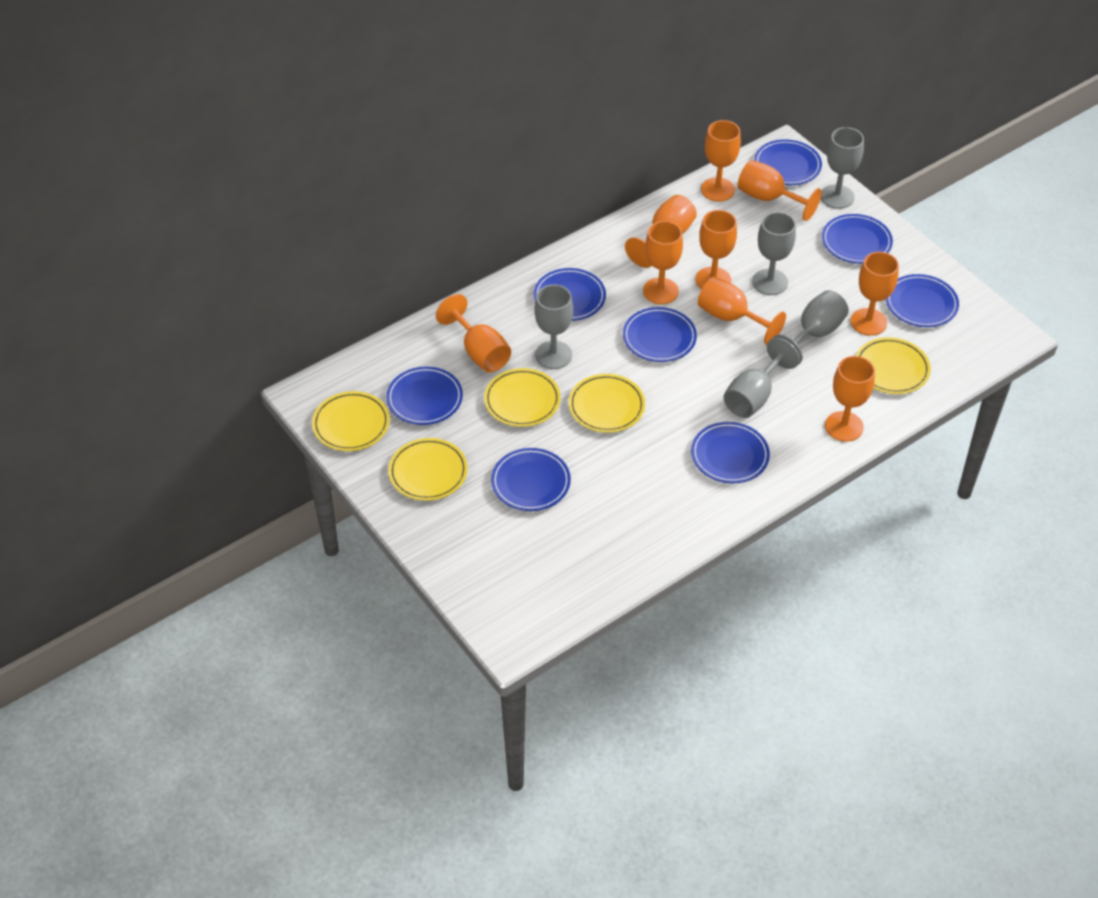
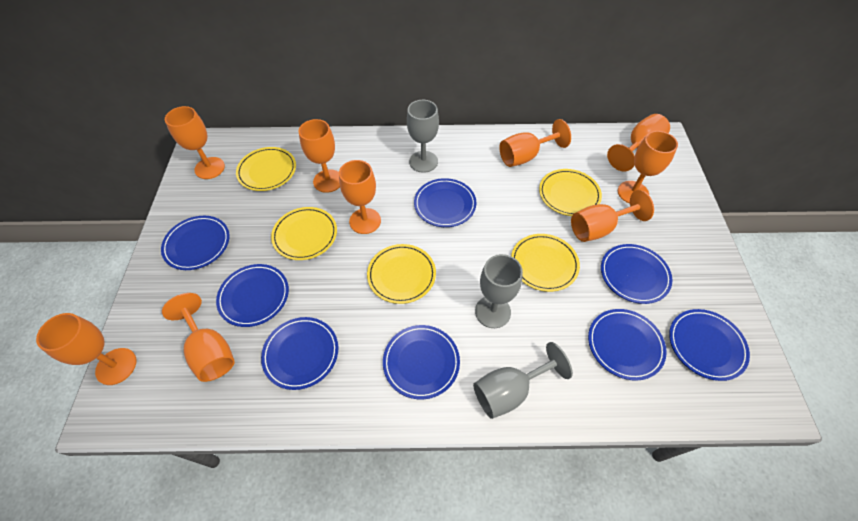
grey goblet: 5 -> 3

